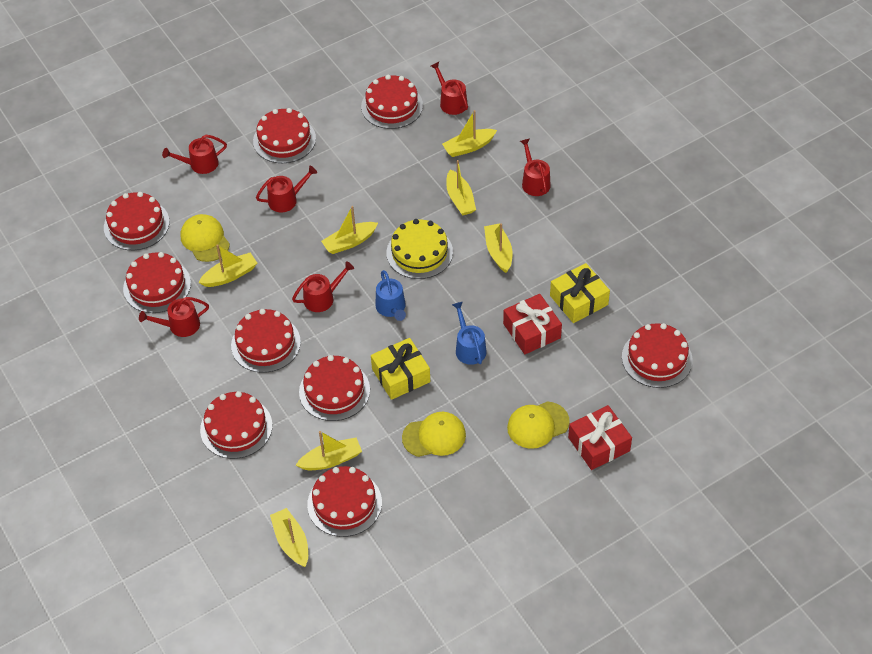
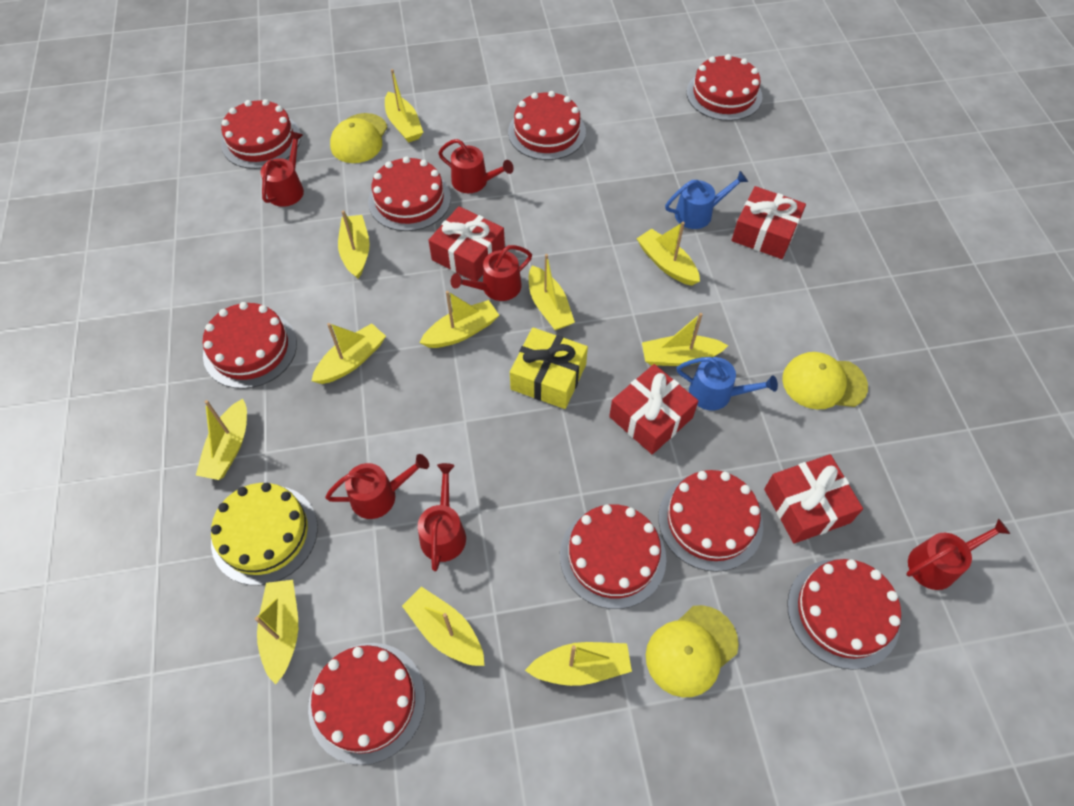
red gift: 2 -> 4
yellow boat: 7 -> 11
yellow gift: 2 -> 1

